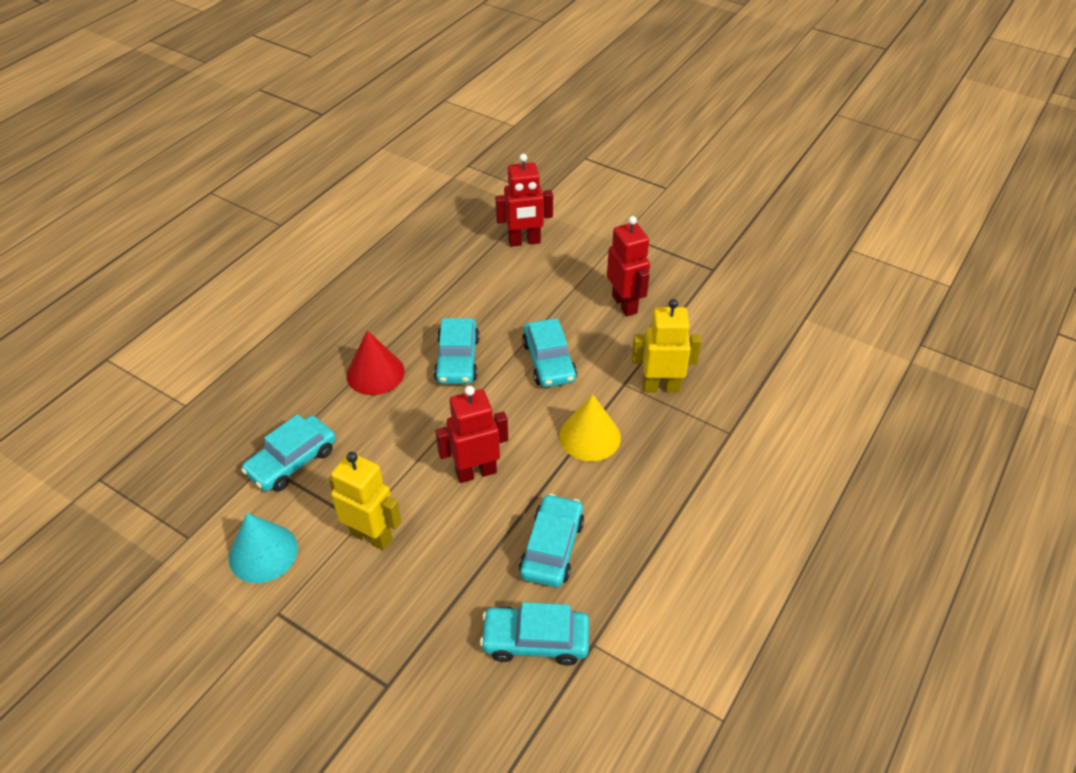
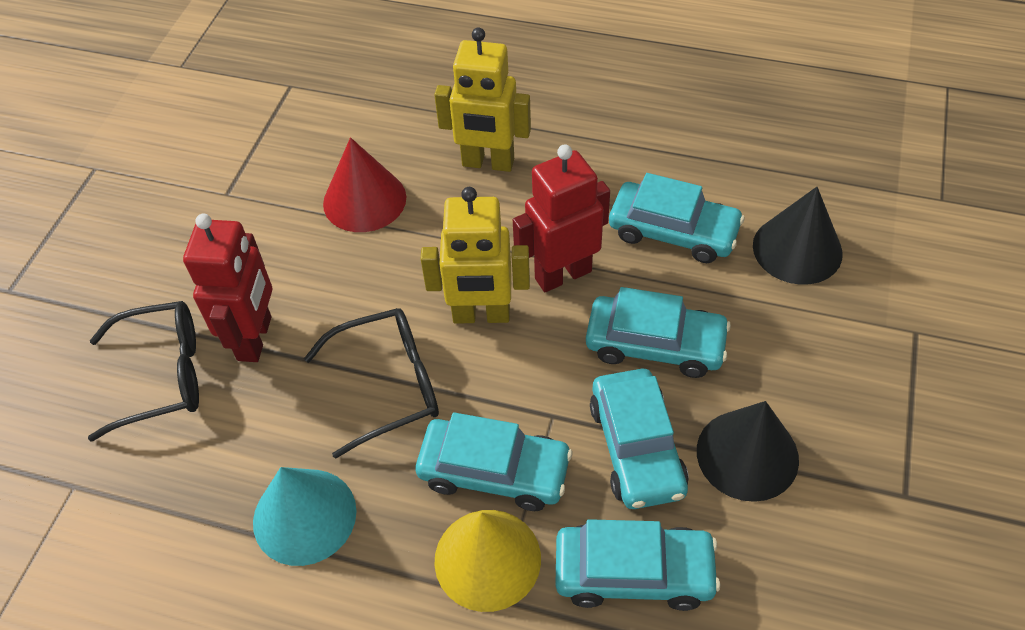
black cone: 0 -> 2
black glasses: 0 -> 2
red robot: 3 -> 2

